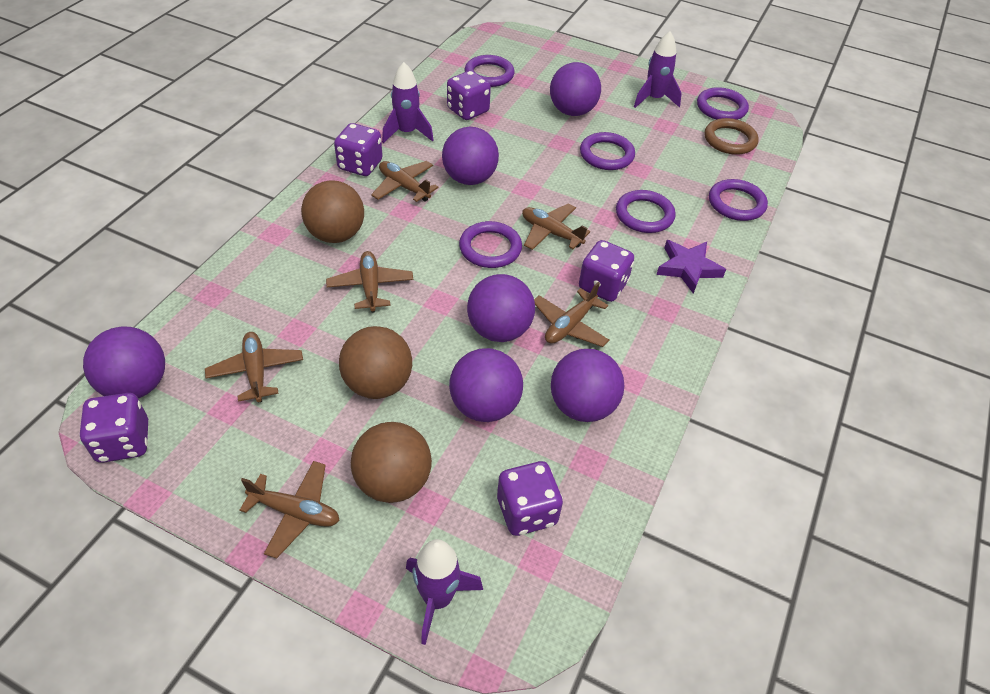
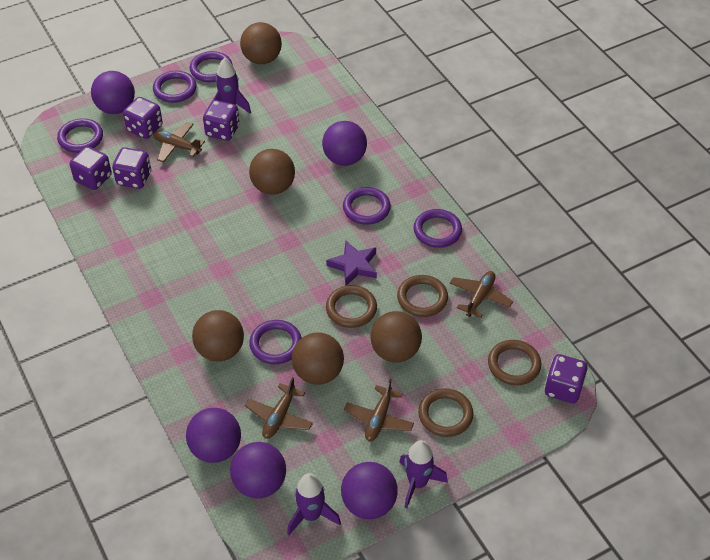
brown ball: 3 -> 5
brown plane: 6 -> 4
brown ring: 1 -> 4
purple ball: 6 -> 5

